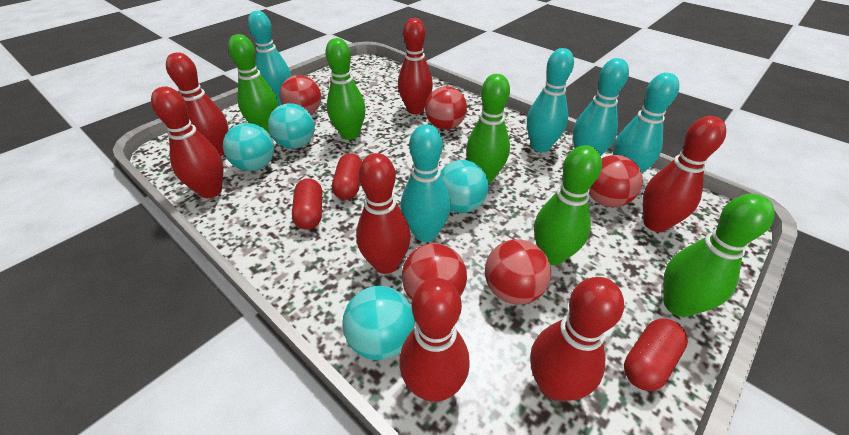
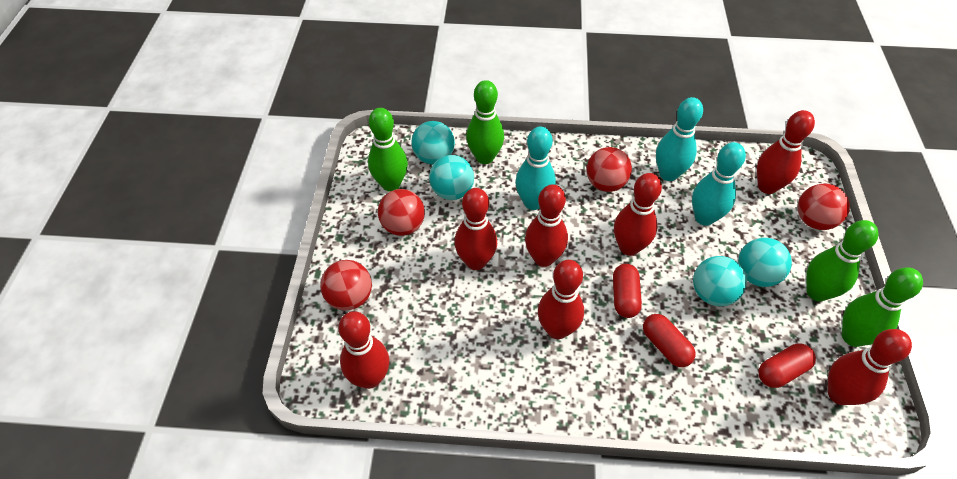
green bowling pin: 5 -> 4
red ball: 5 -> 4
turquoise bowling pin: 5 -> 3

